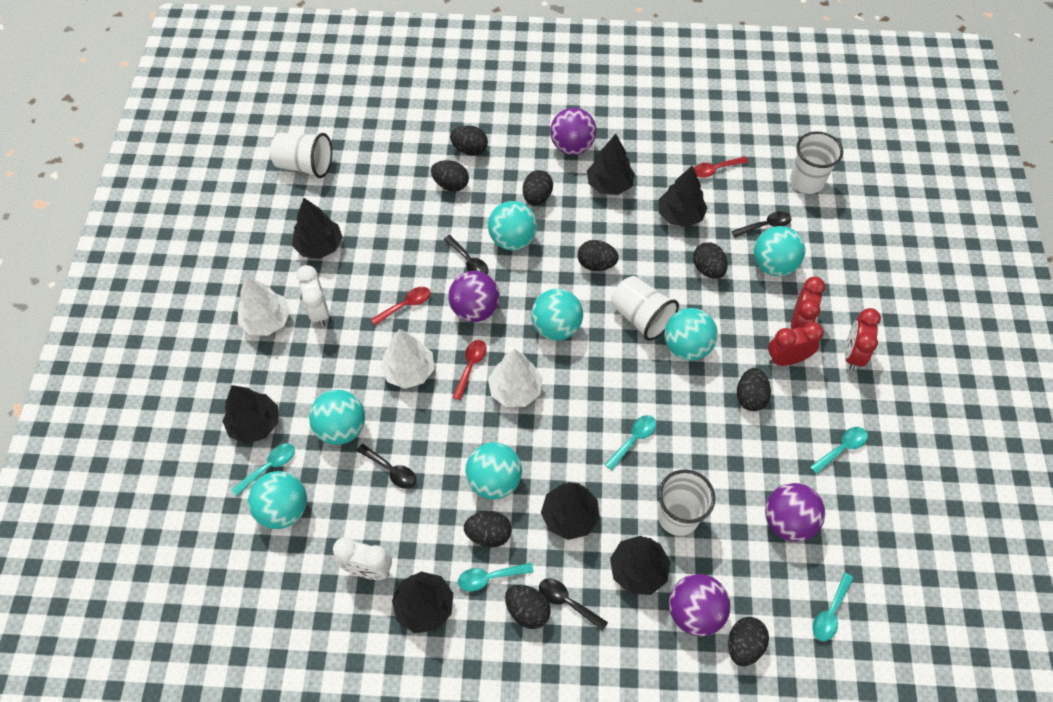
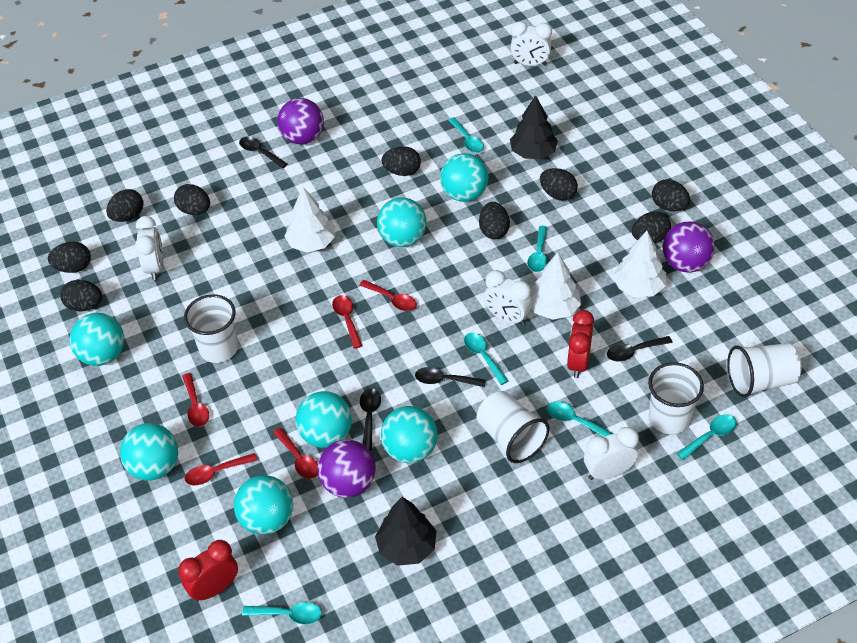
black tree: 7 -> 2
purple ball: 4 -> 3
red clock: 3 -> 2
red spoon: 3 -> 5
turquoise spoon: 5 -> 6
white clock: 2 -> 4

